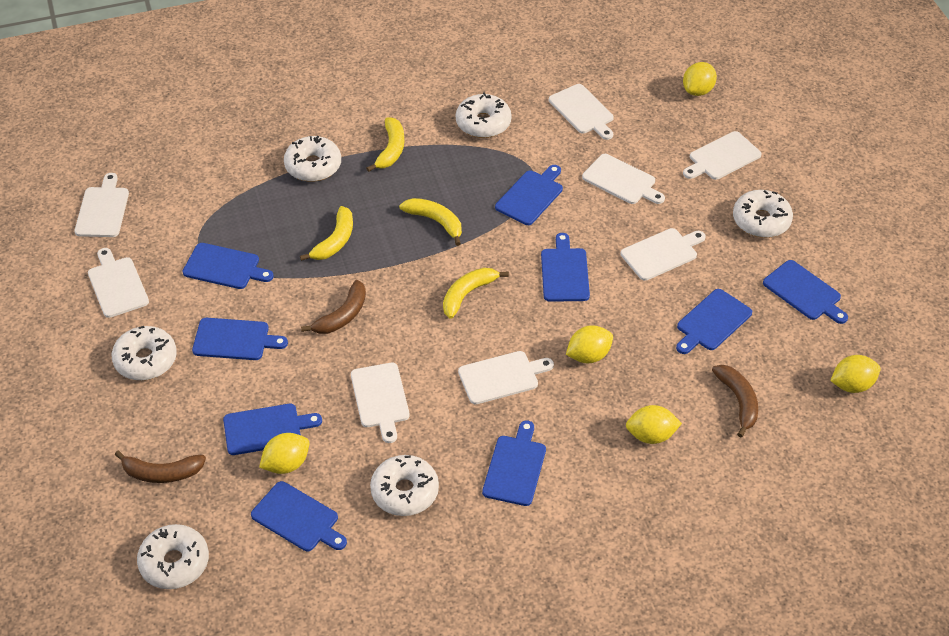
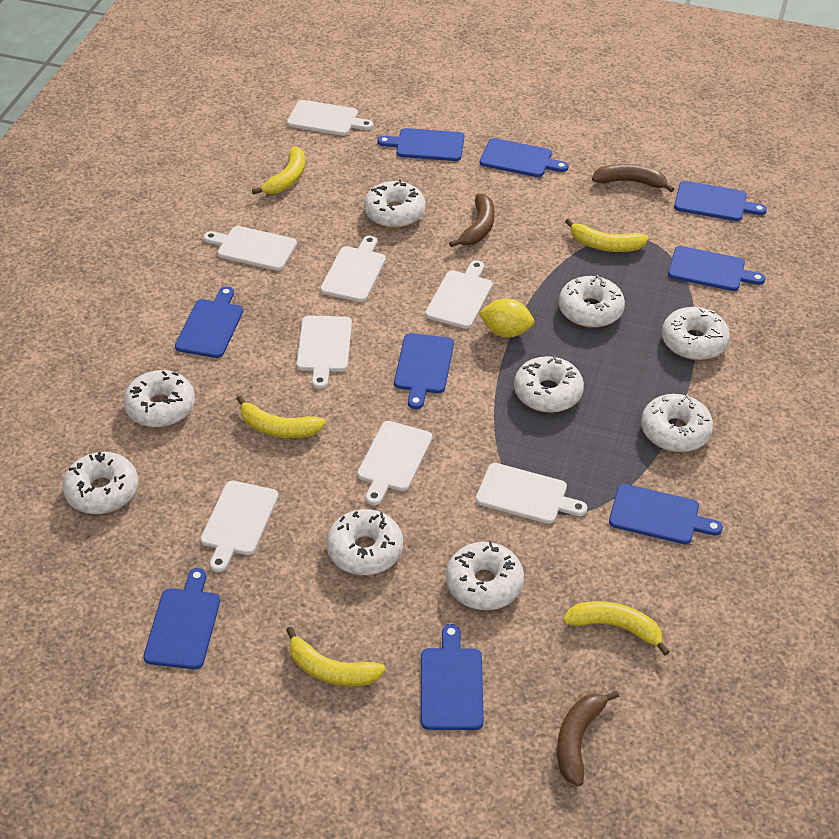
white donut: 6 -> 9
yellow banana: 4 -> 5
yellow lemon: 5 -> 1

